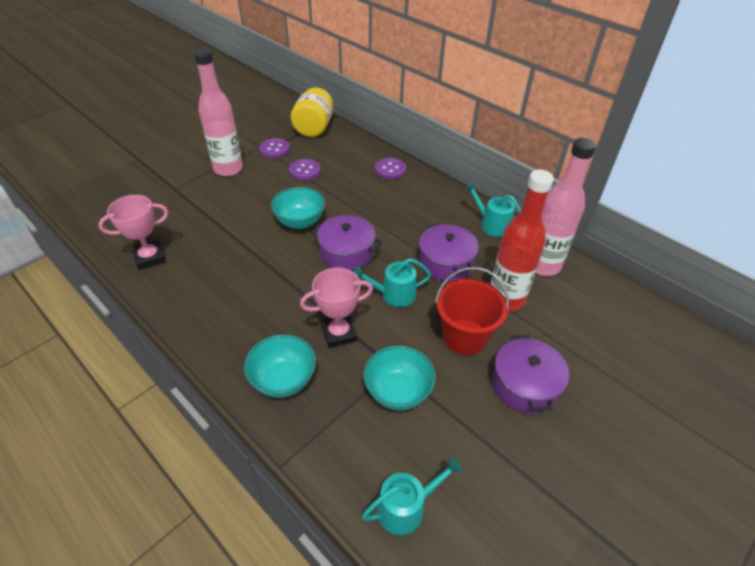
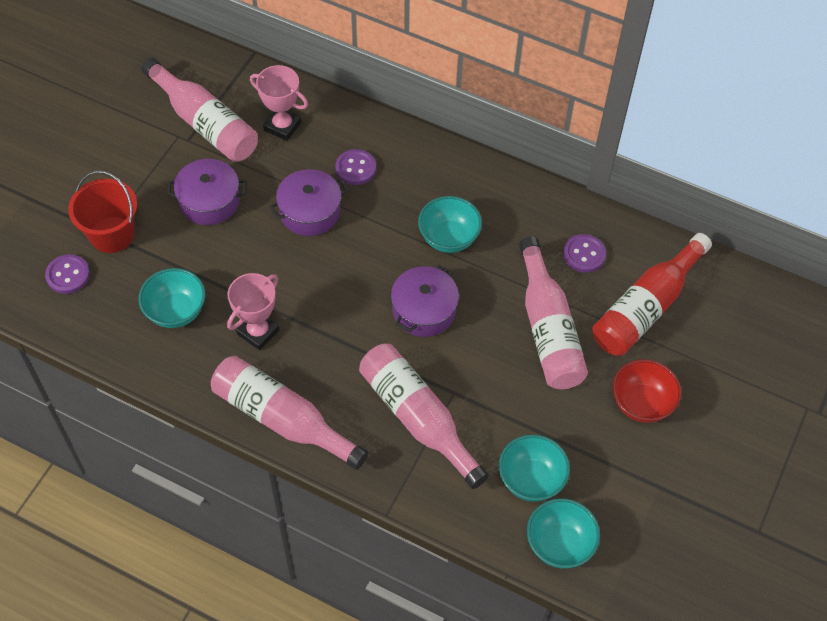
pink bottle: 2 -> 4
red bowl: 0 -> 1
turquoise bowl: 3 -> 4
turquoise watering can: 3 -> 0
yellow jar: 1 -> 0

